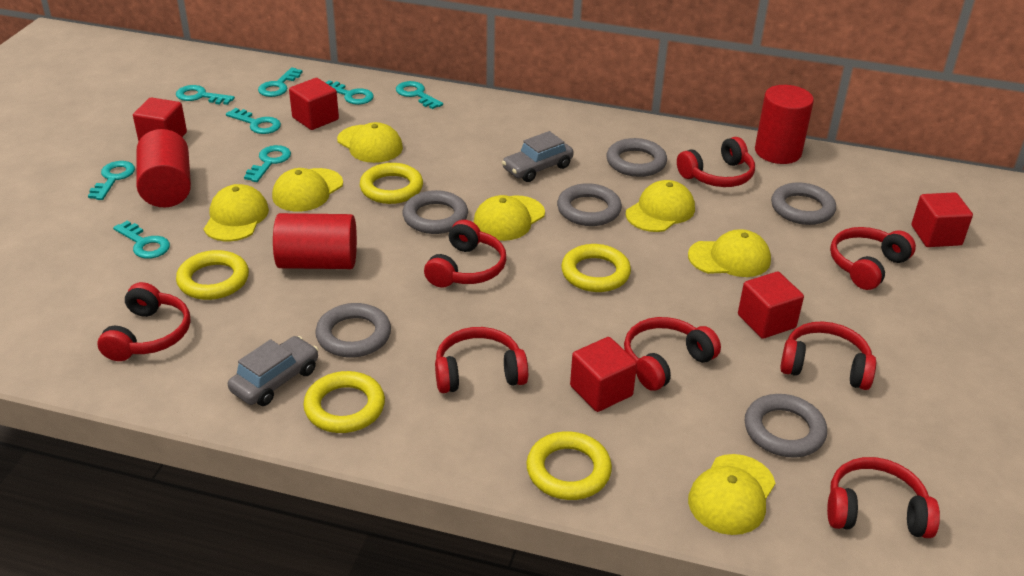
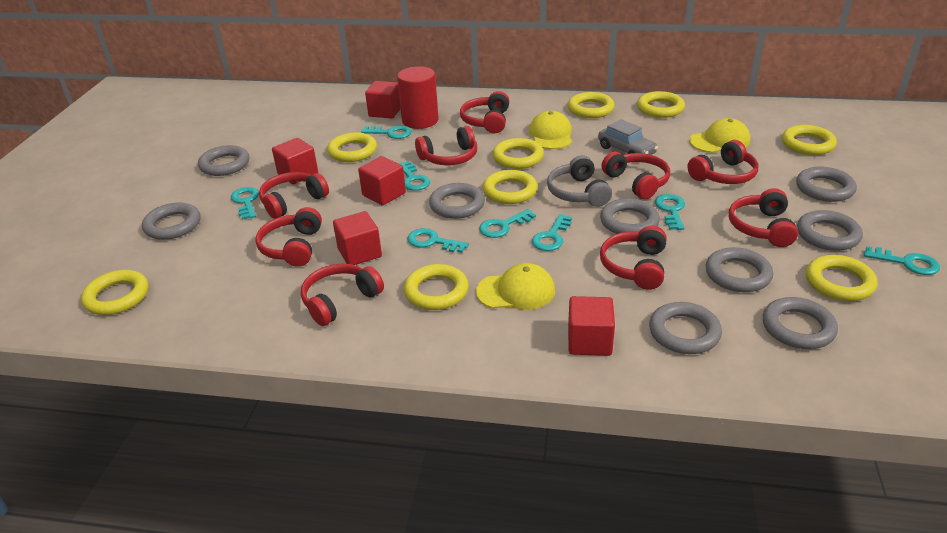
grey car: 2 -> 1
grey headphones: 0 -> 1
grey ring: 6 -> 9
red cylinder: 3 -> 1
red headphones: 8 -> 9
yellow cap: 7 -> 3
yellow ring: 5 -> 9

